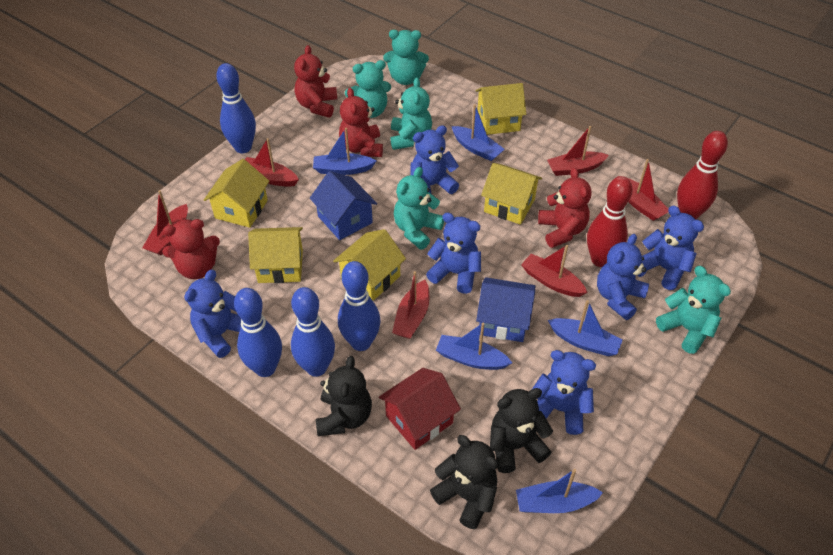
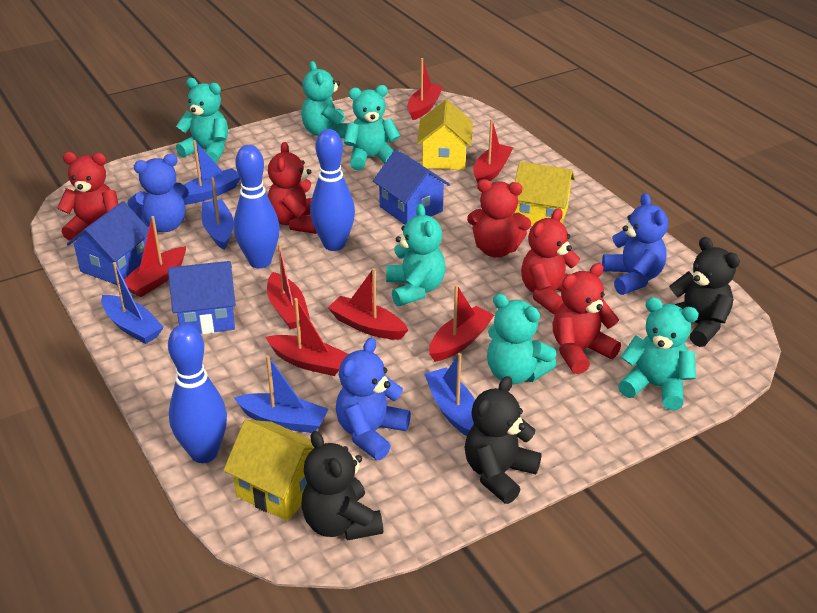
blue bowling pin: 4 -> 3
blue house: 2 -> 3
blue teddy bear: 6 -> 3
red boat: 6 -> 7
red bowling pin: 2 -> 0
red house: 1 -> 0
red teddy bear: 4 -> 5
turquoise teddy bear: 5 -> 6
yellow house: 5 -> 3

